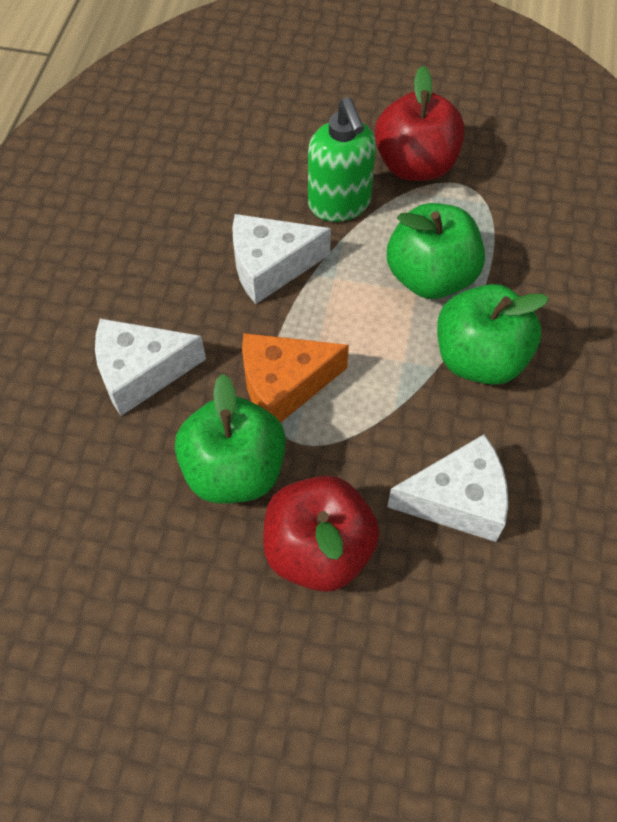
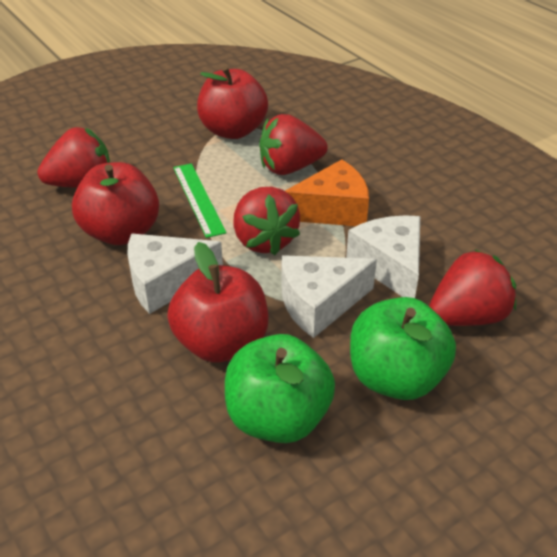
green apple: 3 -> 2
green ruler: 0 -> 1
green soap dispenser: 1 -> 0
red apple: 2 -> 3
red strawberry: 0 -> 4

